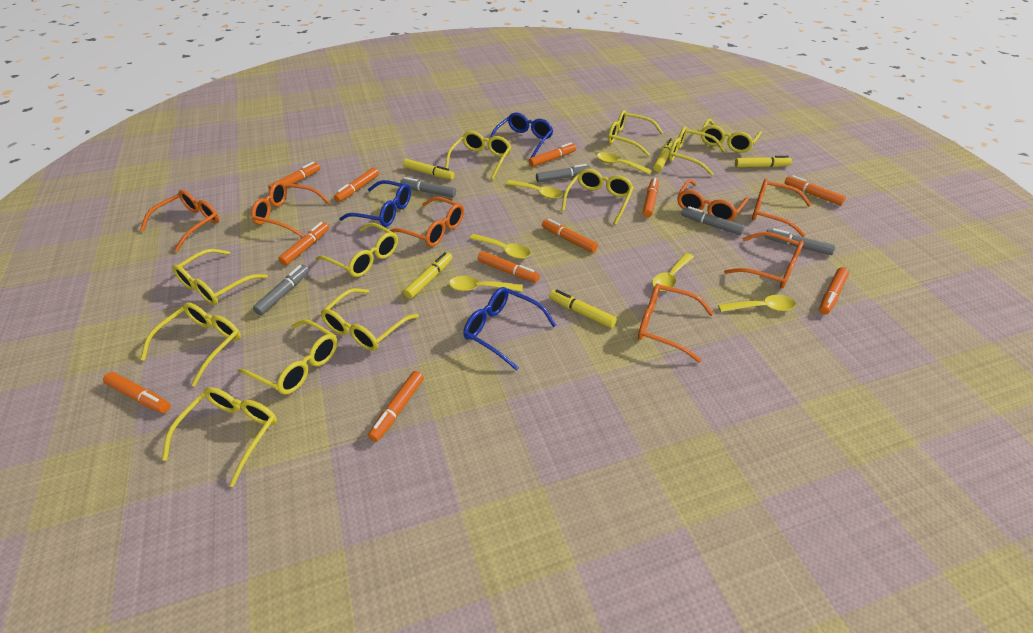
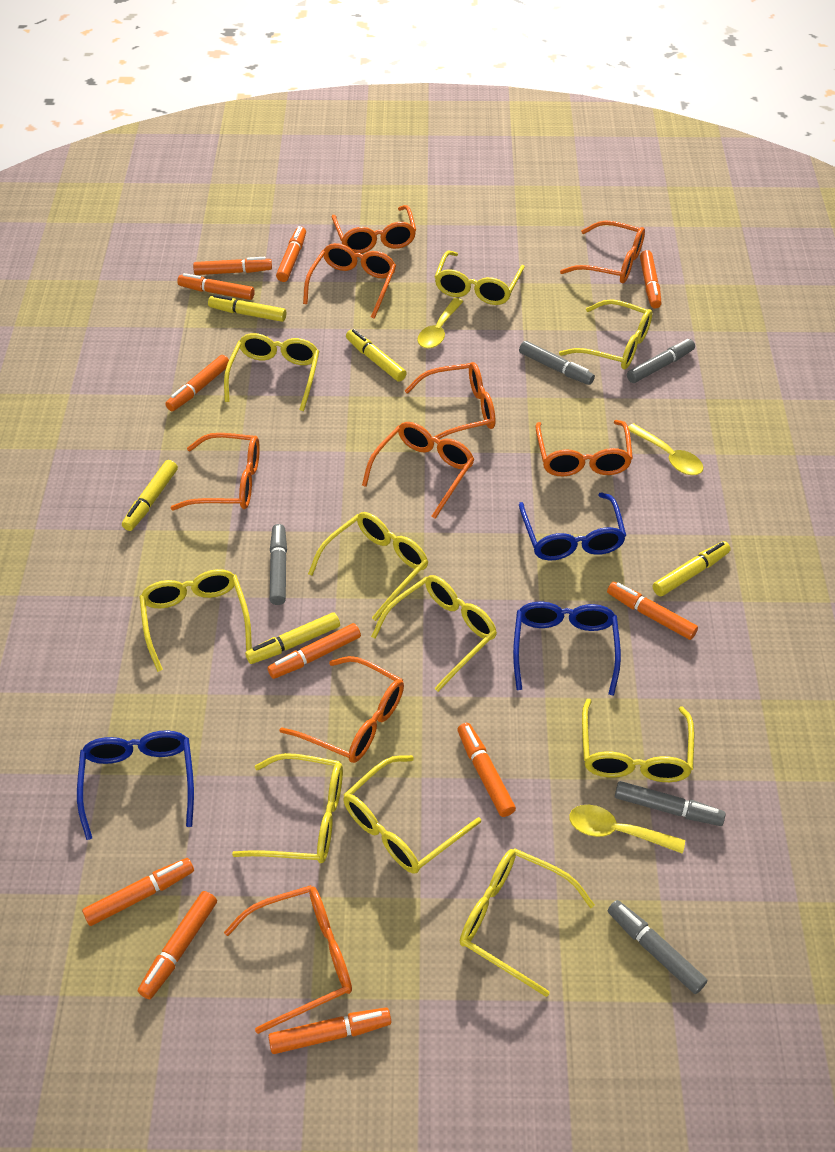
orange glasses: 7 -> 9
yellow glasses: 11 -> 10
yellow spoon: 6 -> 3

